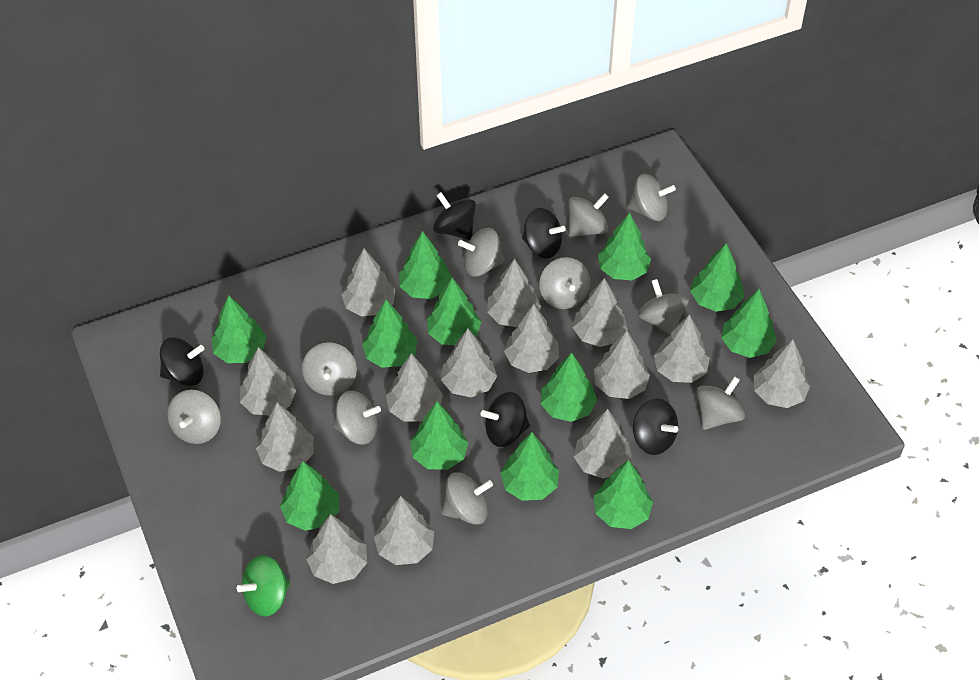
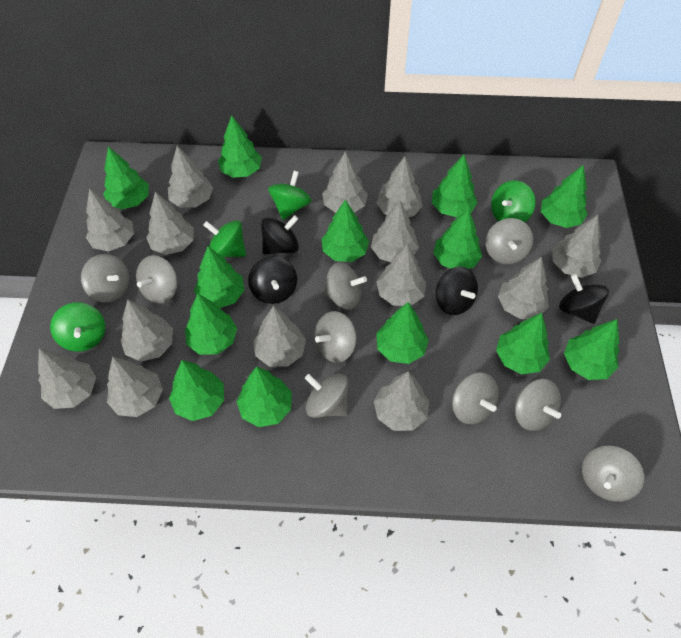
black spinning top: 5 -> 4
green spinning top: 1 -> 4
green tree: 12 -> 13
grey spinning top: 10 -> 9

